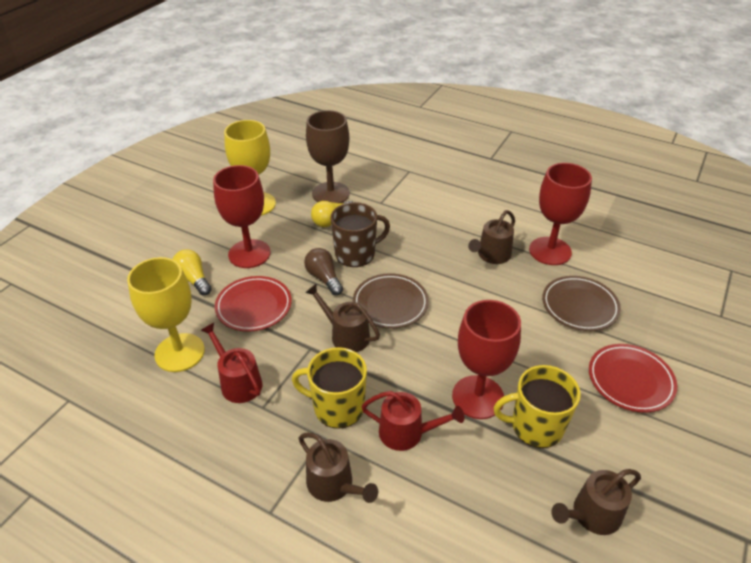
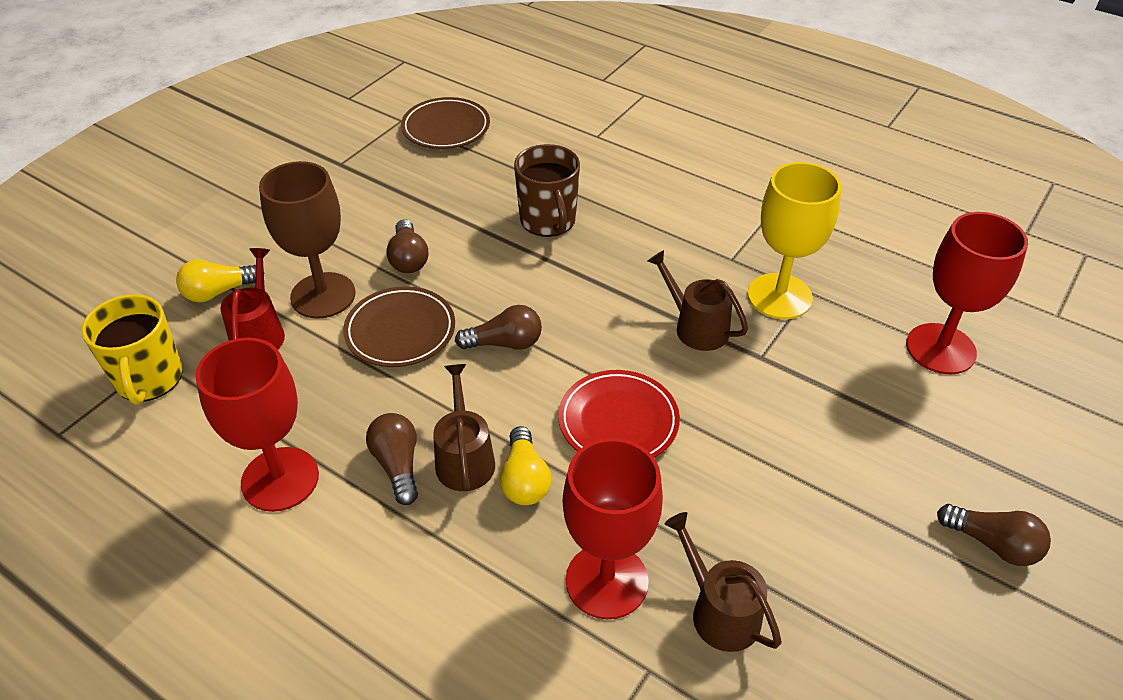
brown light bulb: 1 -> 4
brown watering can: 4 -> 3
red plate: 2 -> 1
red watering can: 2 -> 1
yellow goblet: 2 -> 1
yellow mug: 2 -> 1

